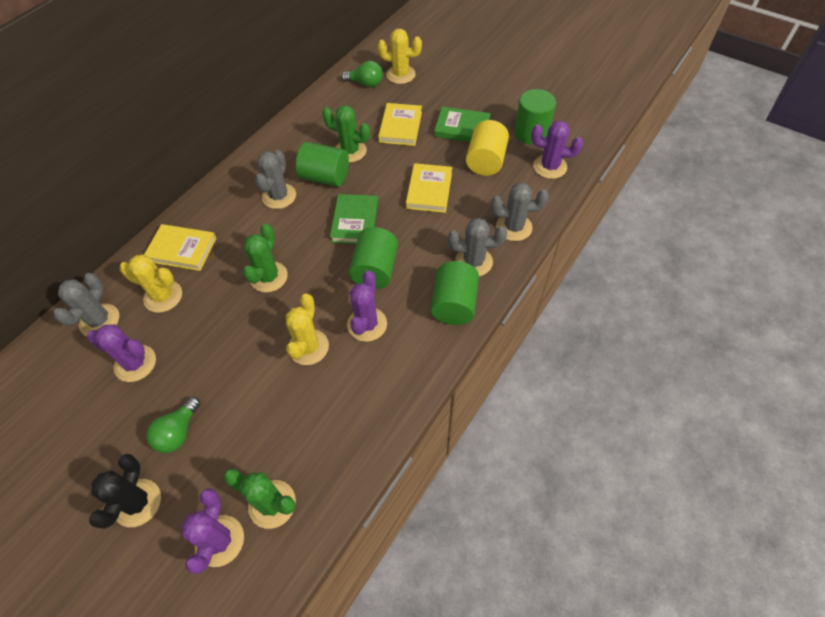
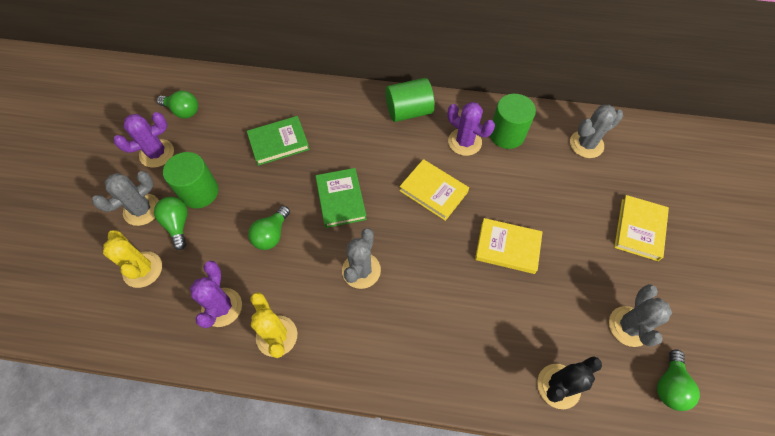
green cactus: 3 -> 0
green cylinder: 4 -> 3
green light bulb: 2 -> 4
purple cactus: 4 -> 3
yellow cactus: 3 -> 2
yellow cylinder: 1 -> 0

